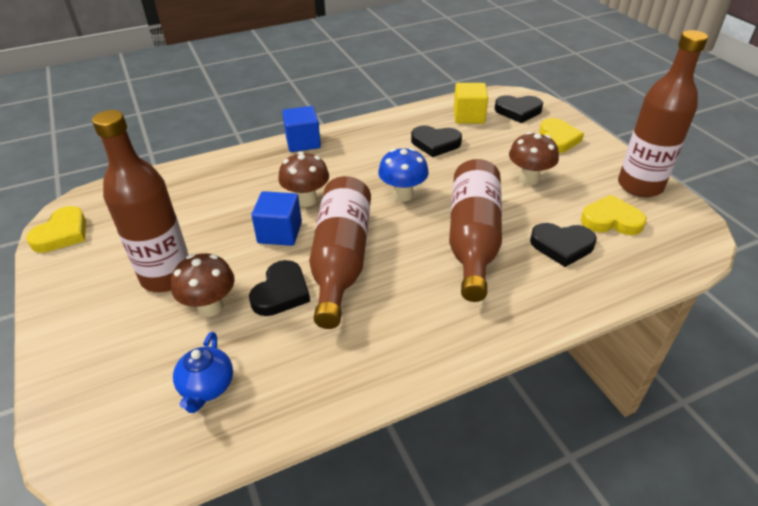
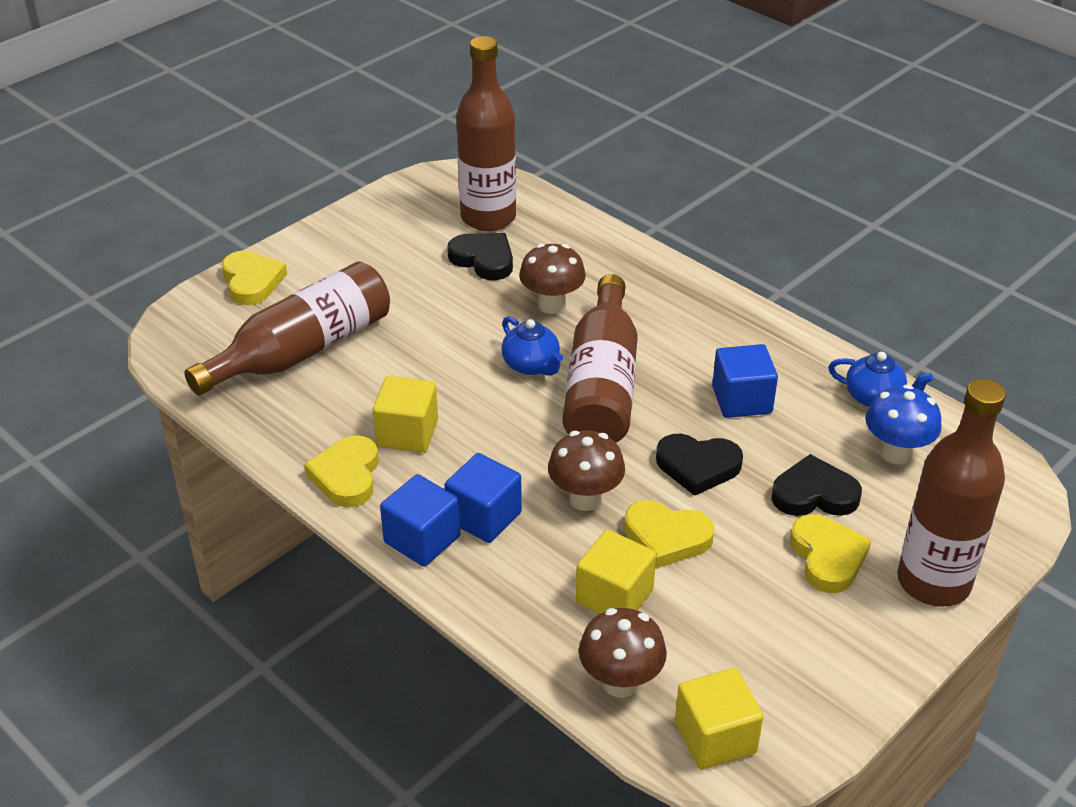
black heart: 4 -> 3
blue cube: 2 -> 3
blue teapot: 1 -> 2
yellow cube: 1 -> 3
yellow heart: 3 -> 4

